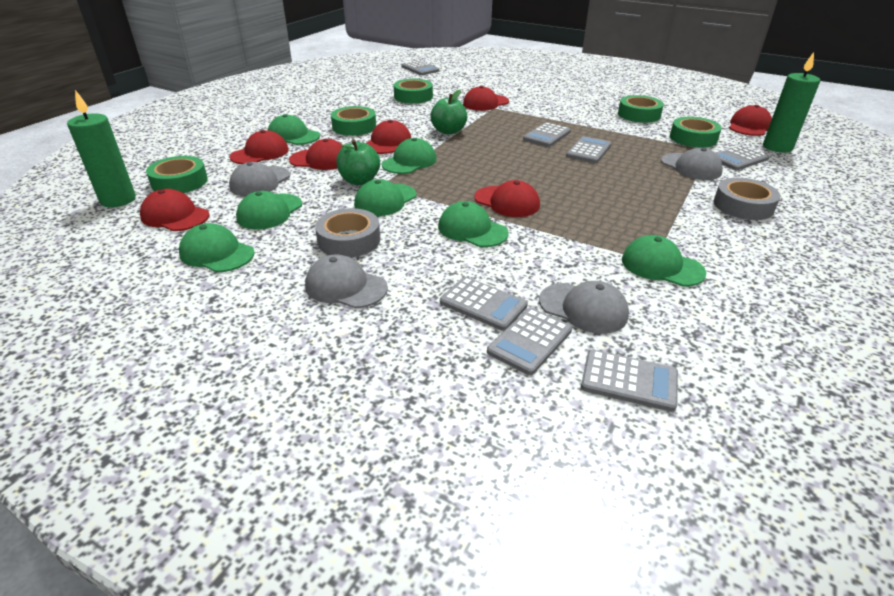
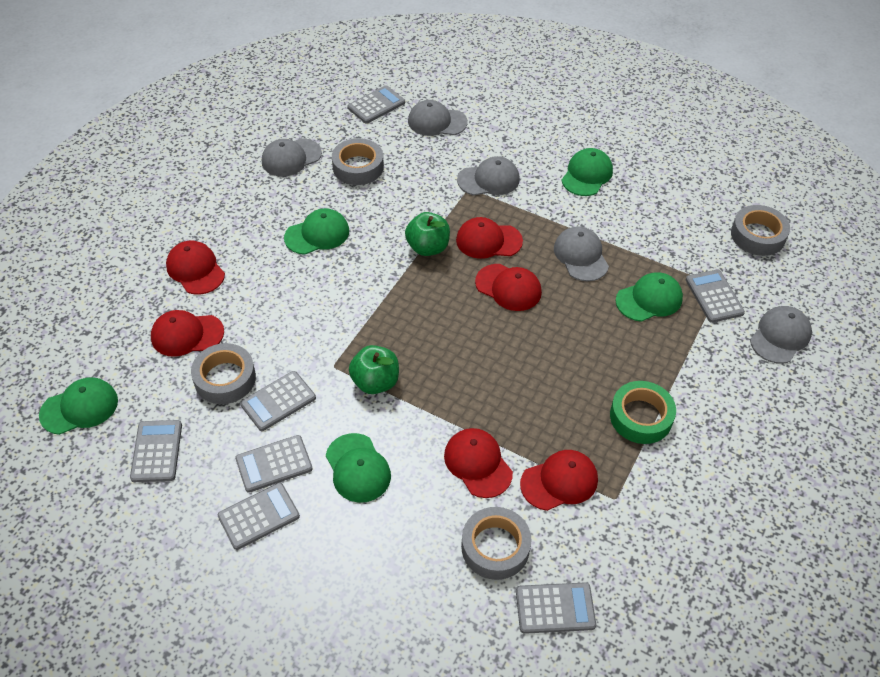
green candle: 2 -> 0
green cap: 7 -> 5
green tape: 5 -> 1
grey cap: 4 -> 5
grey tape: 2 -> 4
red cap: 7 -> 6

